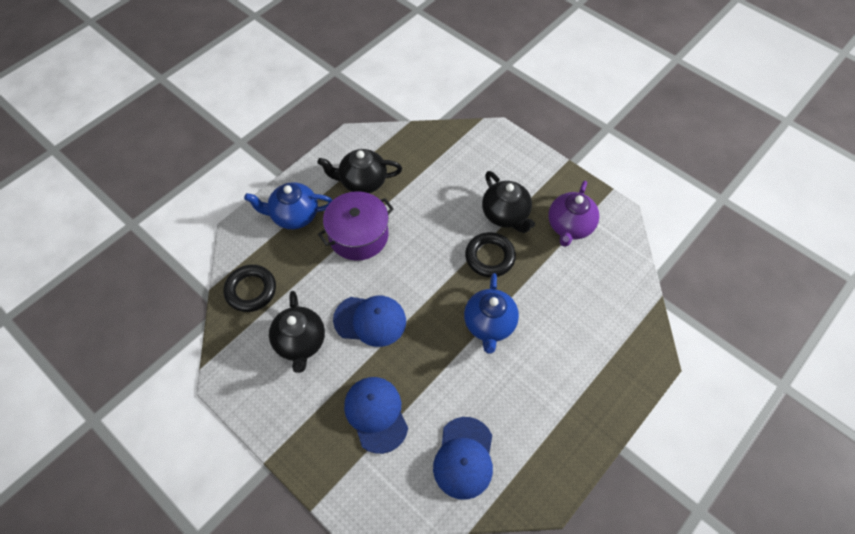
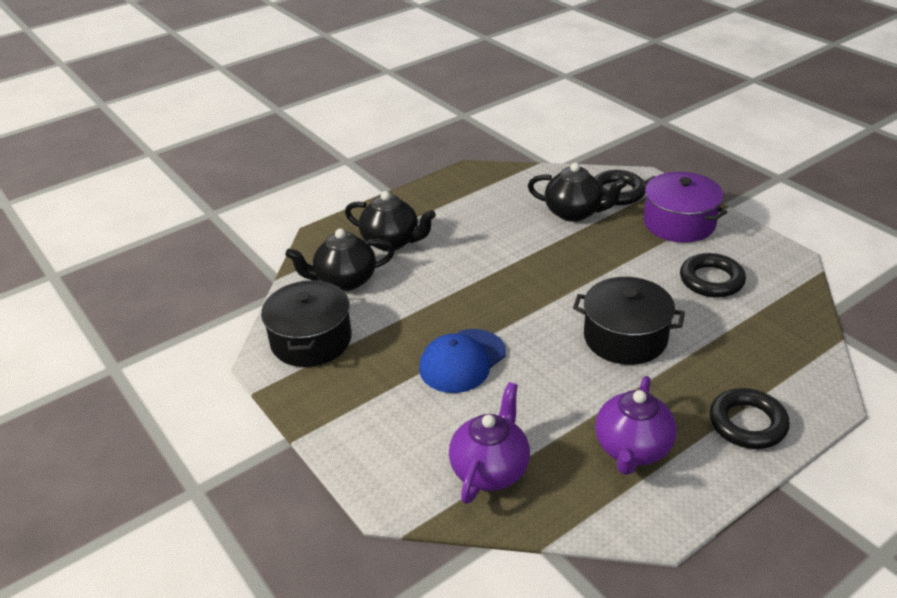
black pot: 0 -> 2
black ring: 2 -> 3
blue cap: 3 -> 1
blue teapot: 2 -> 0
purple teapot: 1 -> 2

